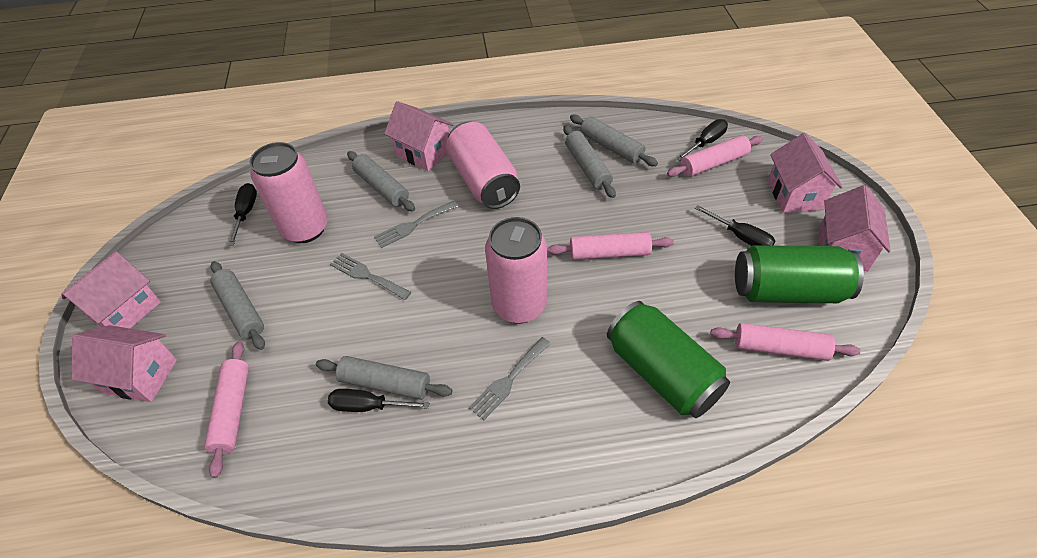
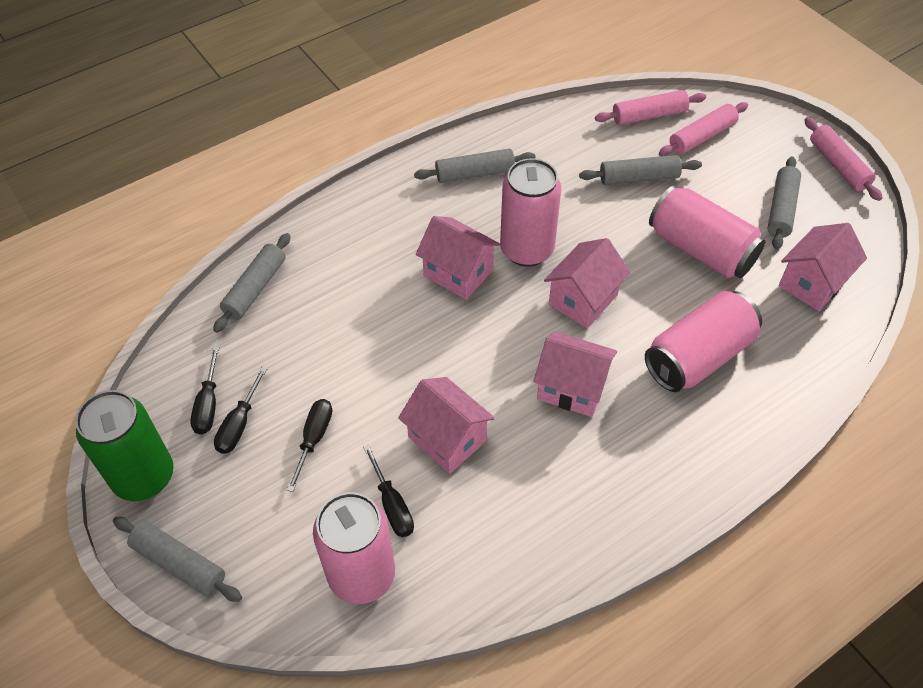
green can: 2 -> 1
grey fork: 3 -> 0
pink can: 3 -> 4
pink rolling pin: 4 -> 3

